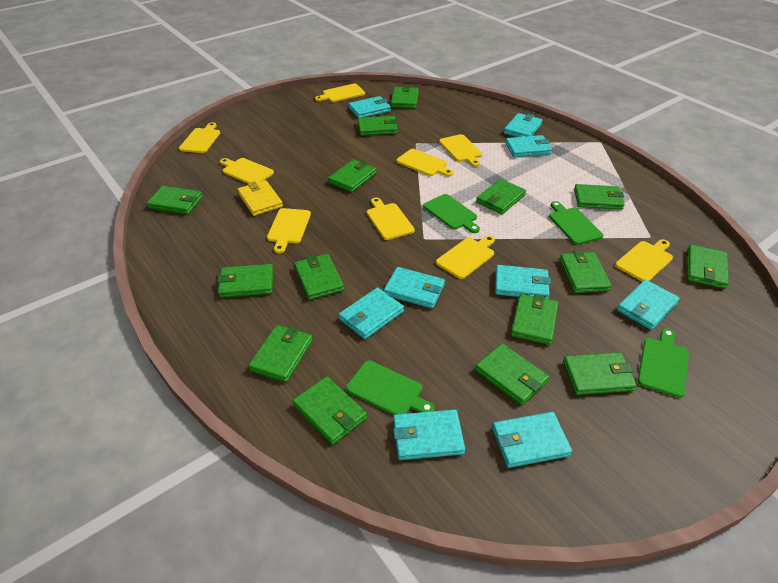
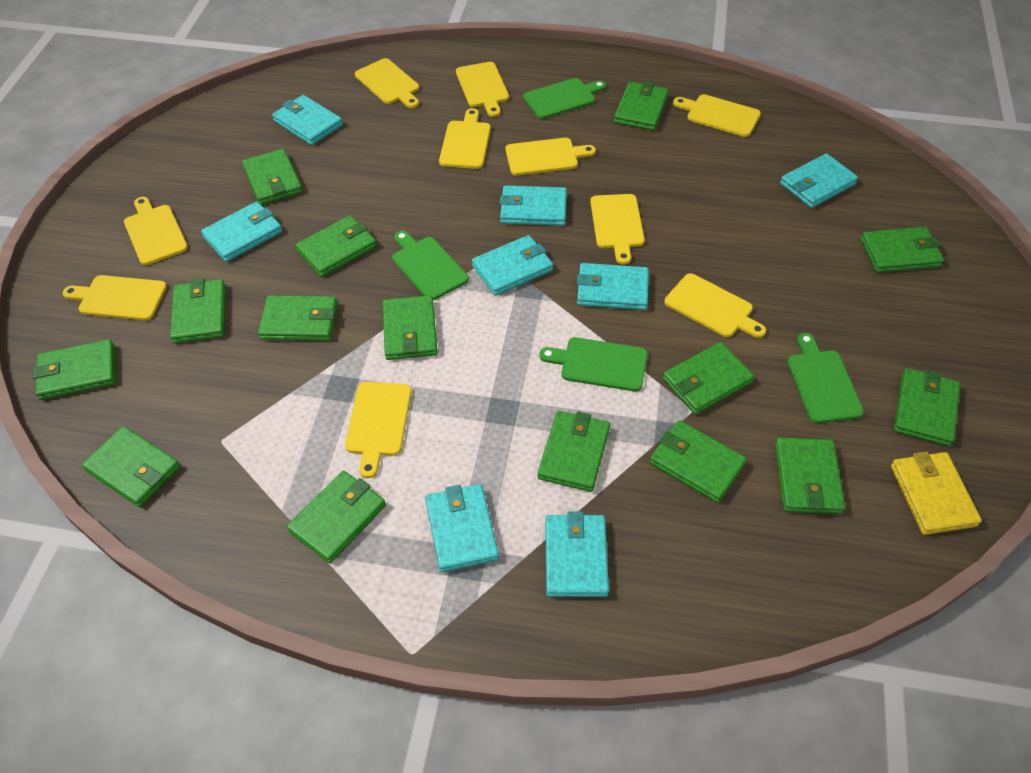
turquoise wallet: 9 -> 8
yellow cutting board: 9 -> 10

